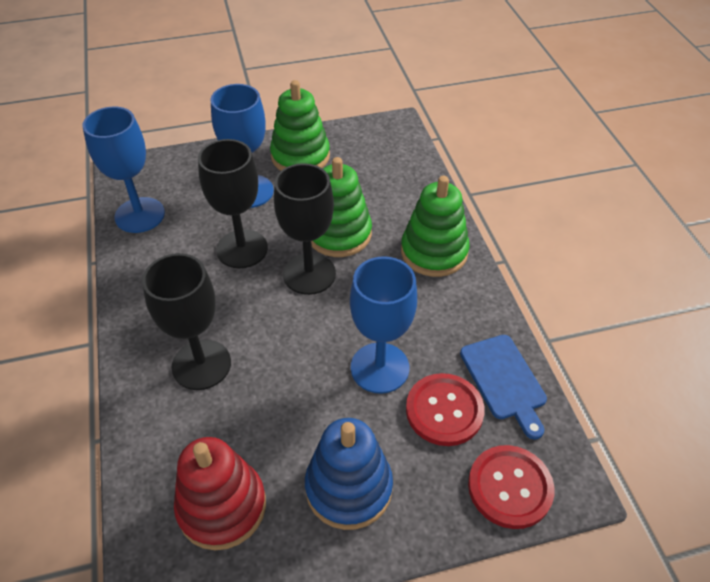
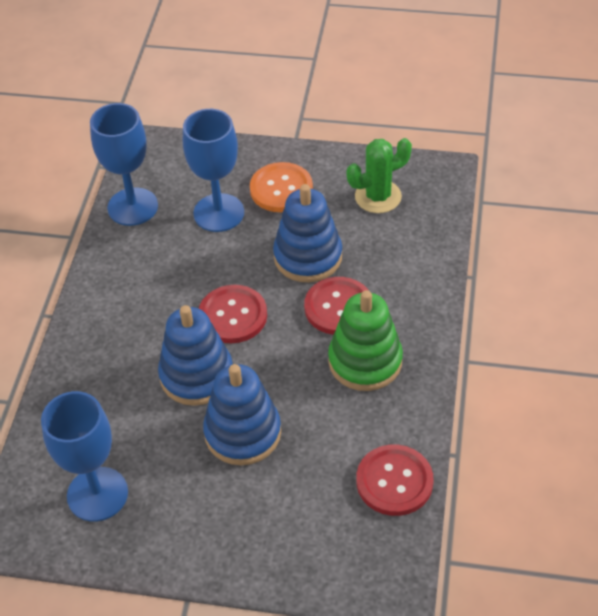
black goblet: 3 -> 0
blue cutting board: 1 -> 0
blue stacking toy: 1 -> 3
green cactus: 0 -> 1
green stacking toy: 3 -> 1
orange button: 0 -> 1
red button: 2 -> 3
red stacking toy: 1 -> 0

